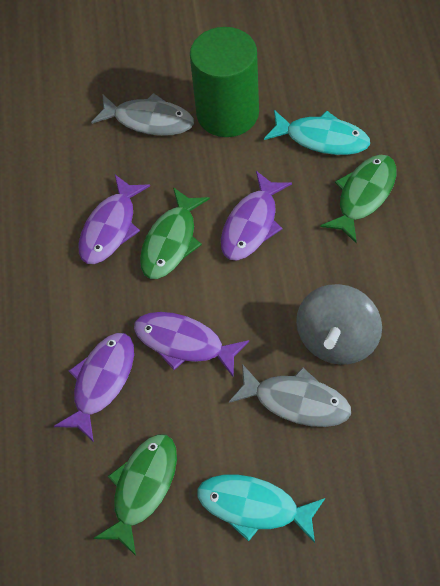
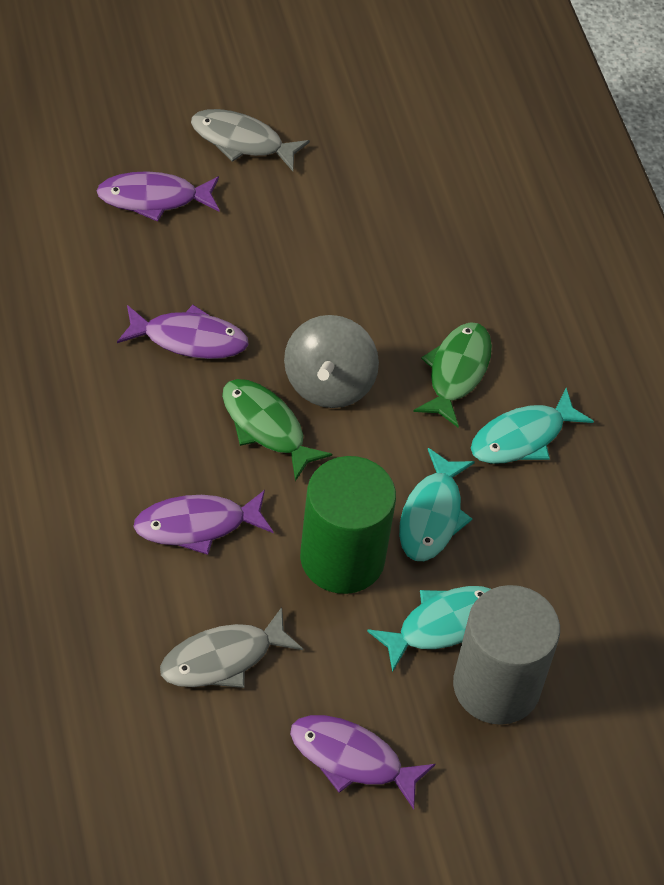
green fish: 3 -> 2
grey cylinder: 0 -> 1
turquoise fish: 2 -> 3

